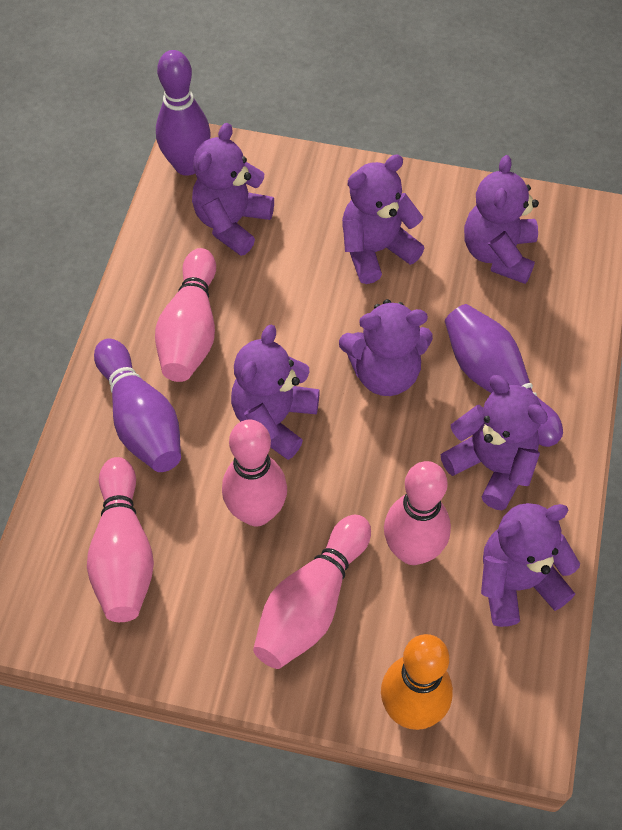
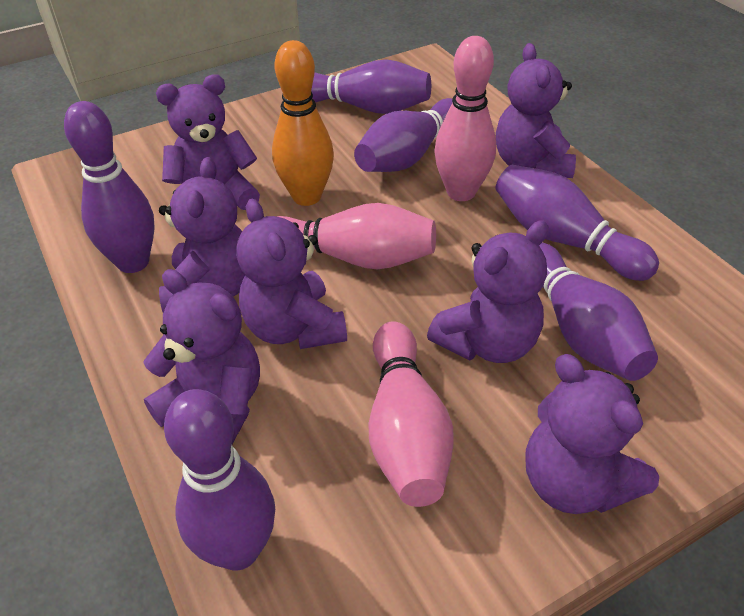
pink bowling pin: 5 -> 3
purple bowling pin: 3 -> 6

